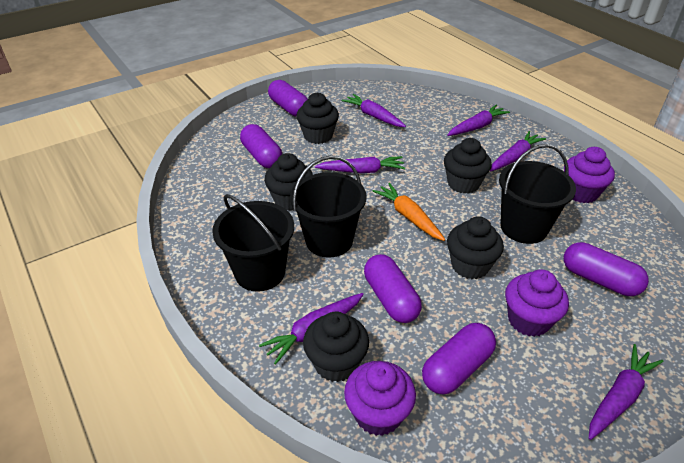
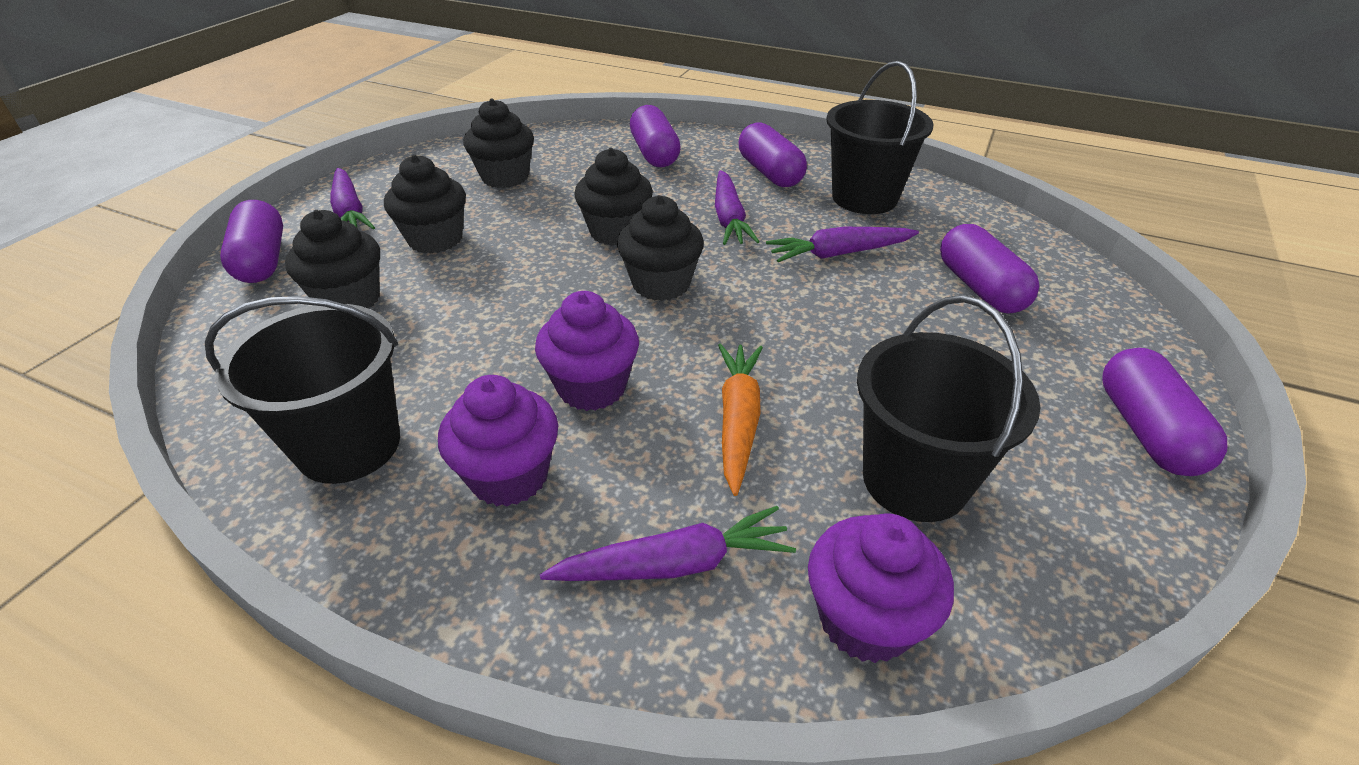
purple carrot: 6 -> 4

